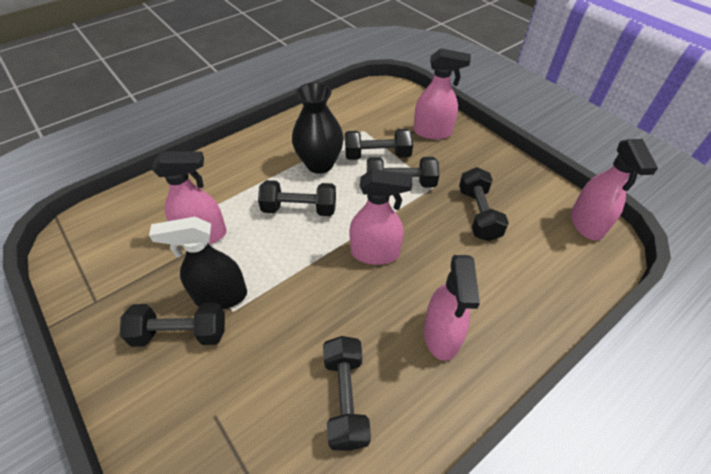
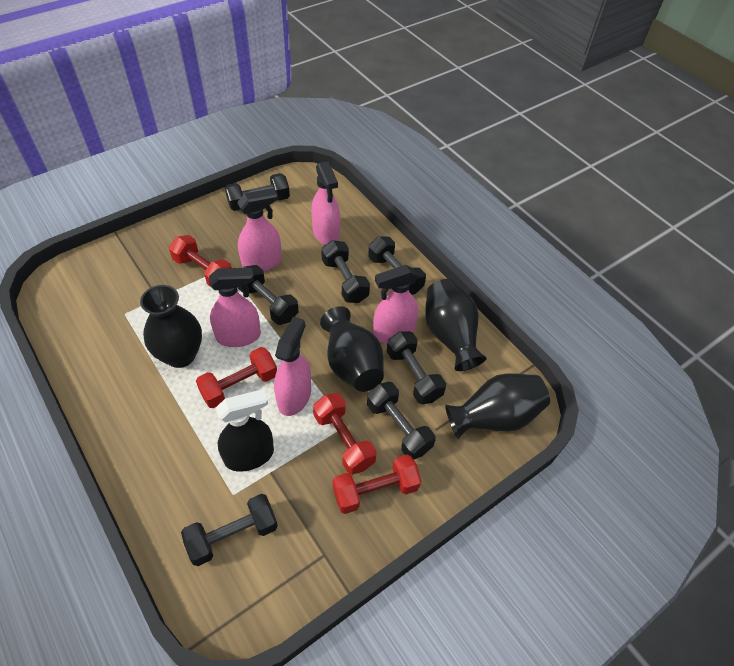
black dumbbell: 6 -> 7
black vase: 1 -> 4
red dumbbell: 0 -> 4

